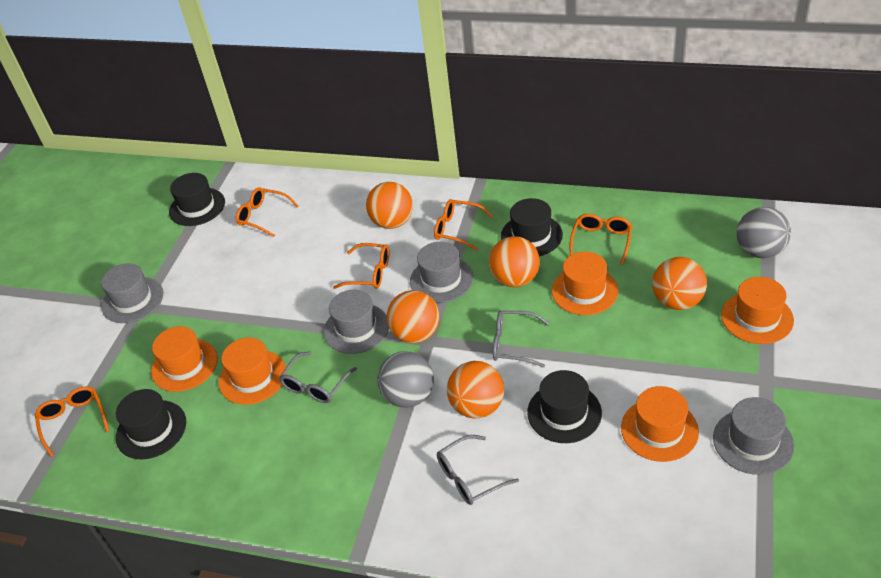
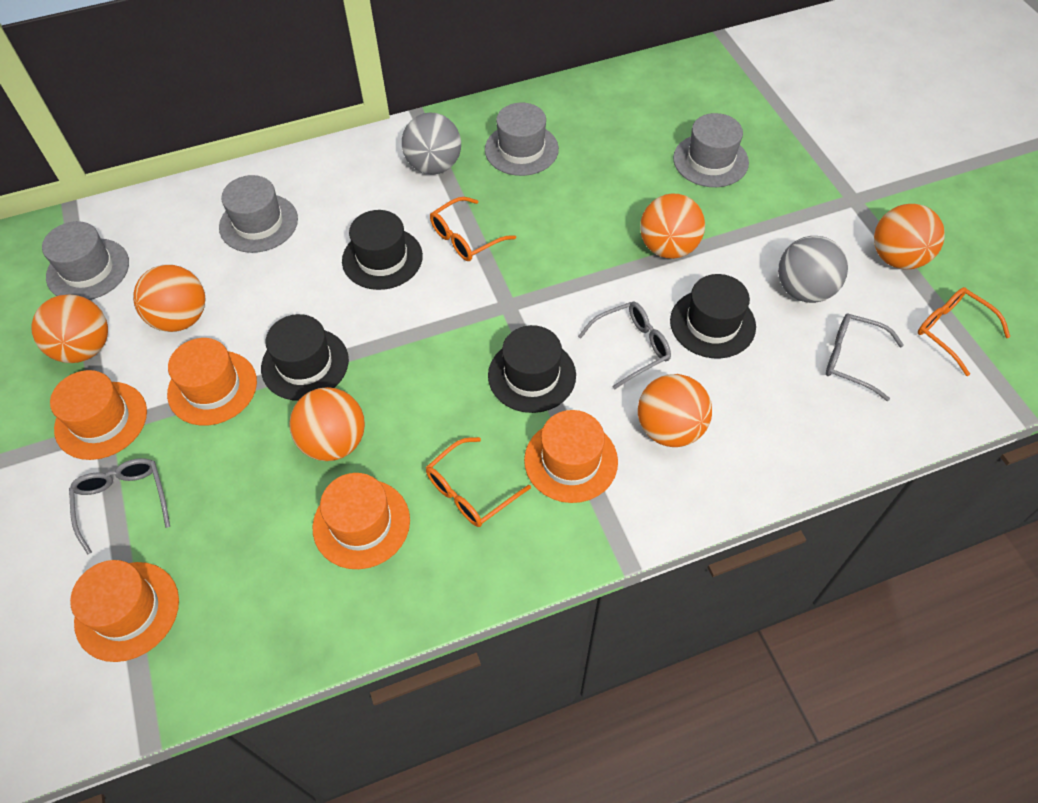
orange ball: 5 -> 6
orange glasses: 5 -> 3

